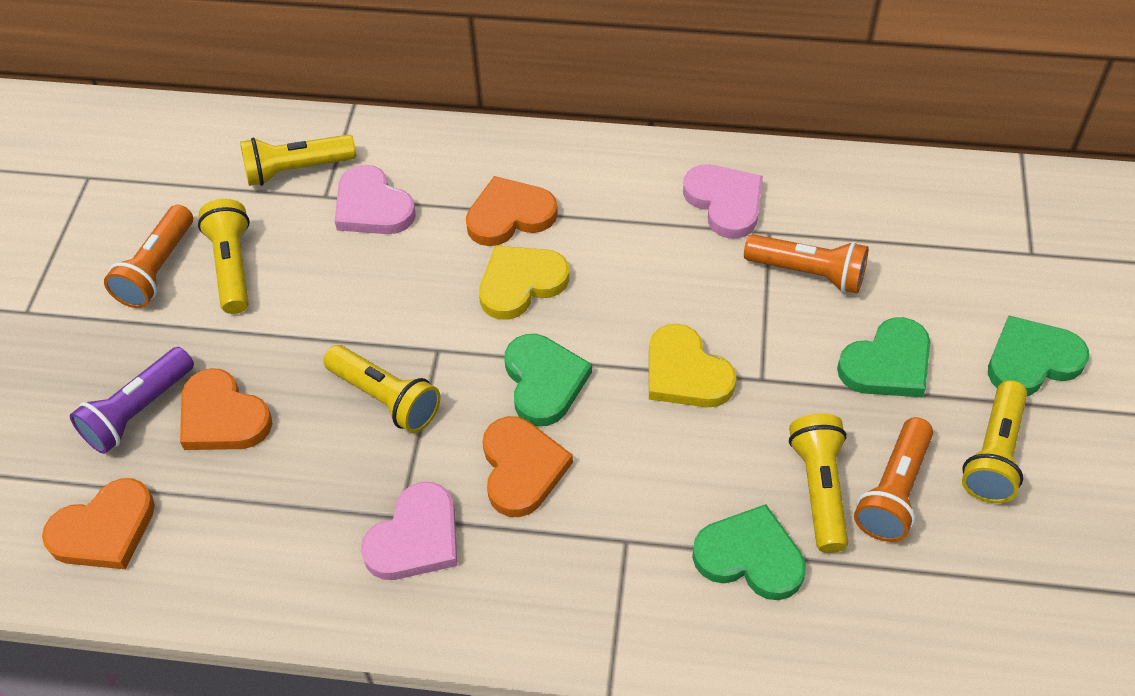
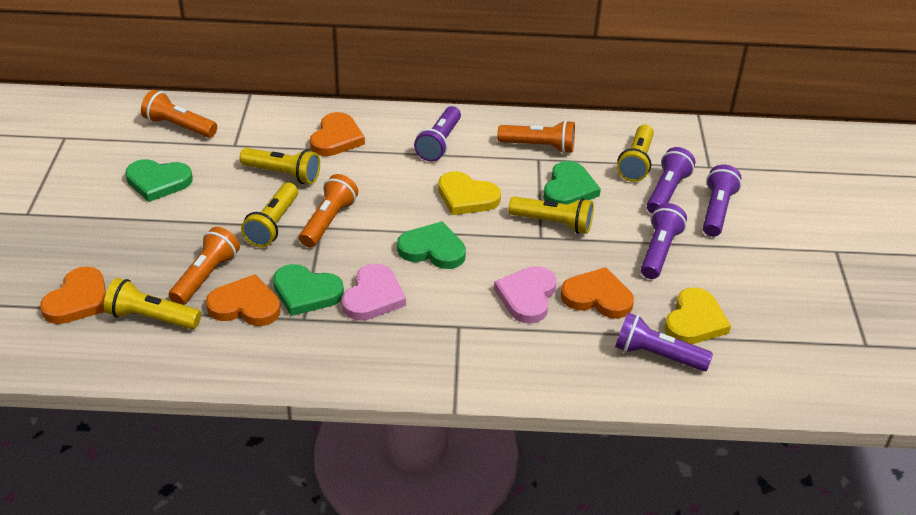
orange flashlight: 3 -> 4
pink heart: 3 -> 2
purple flashlight: 1 -> 5

